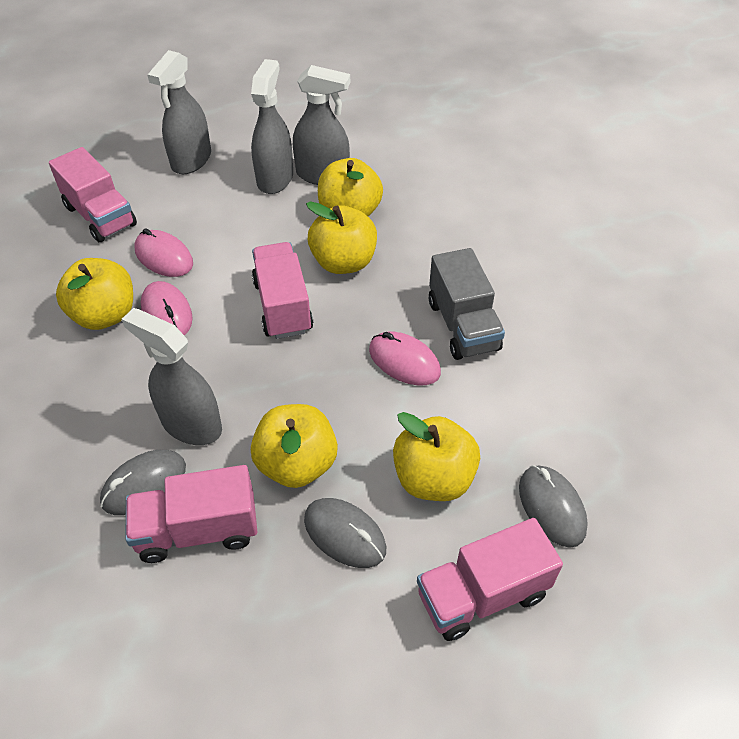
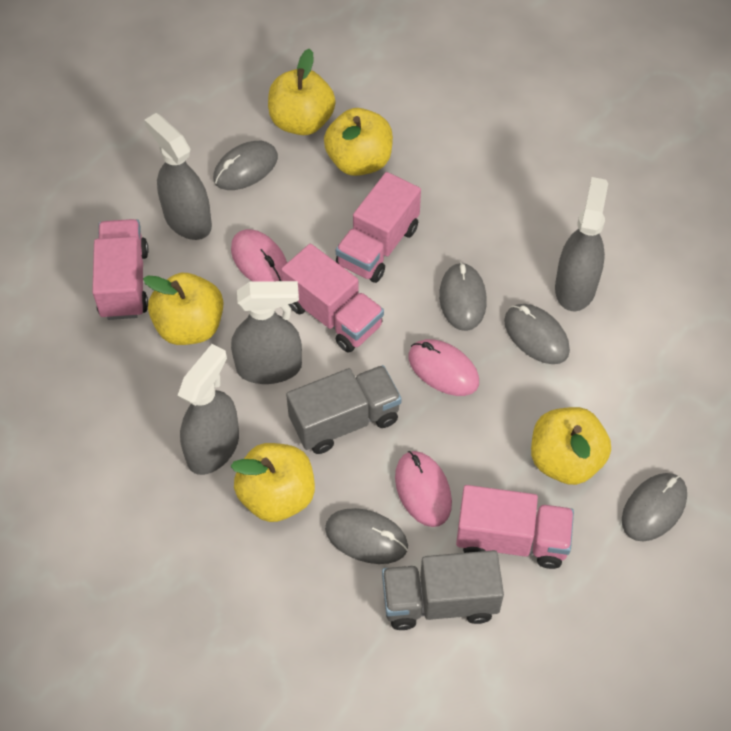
grey mouse: 3 -> 5
grey truck: 1 -> 2

